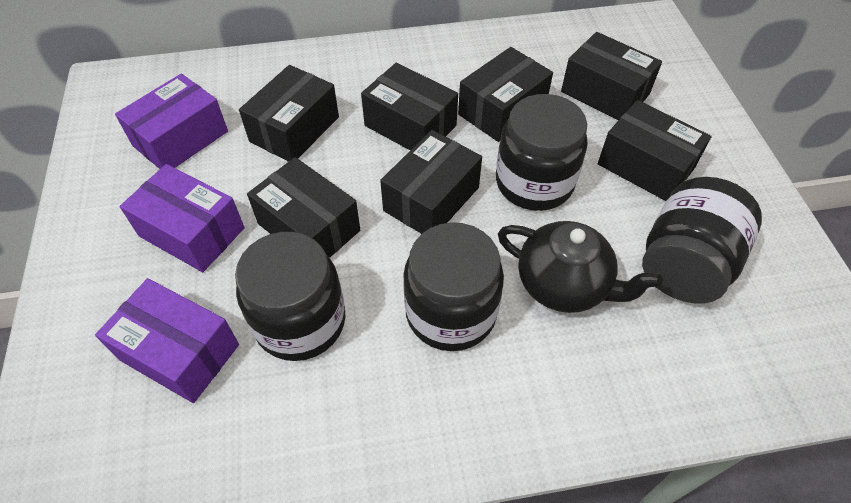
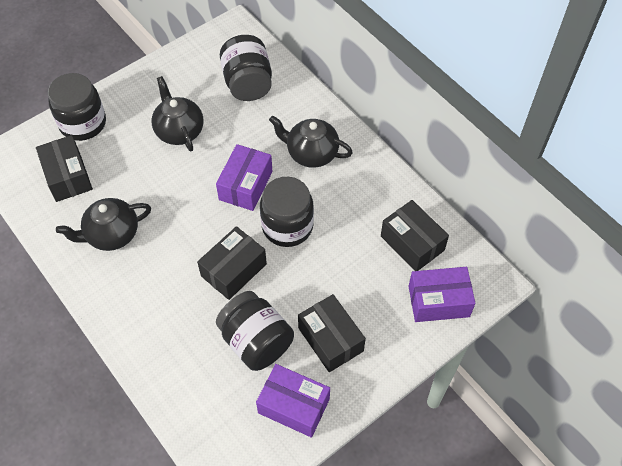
black box: 7 -> 4
black teapot: 1 -> 3

